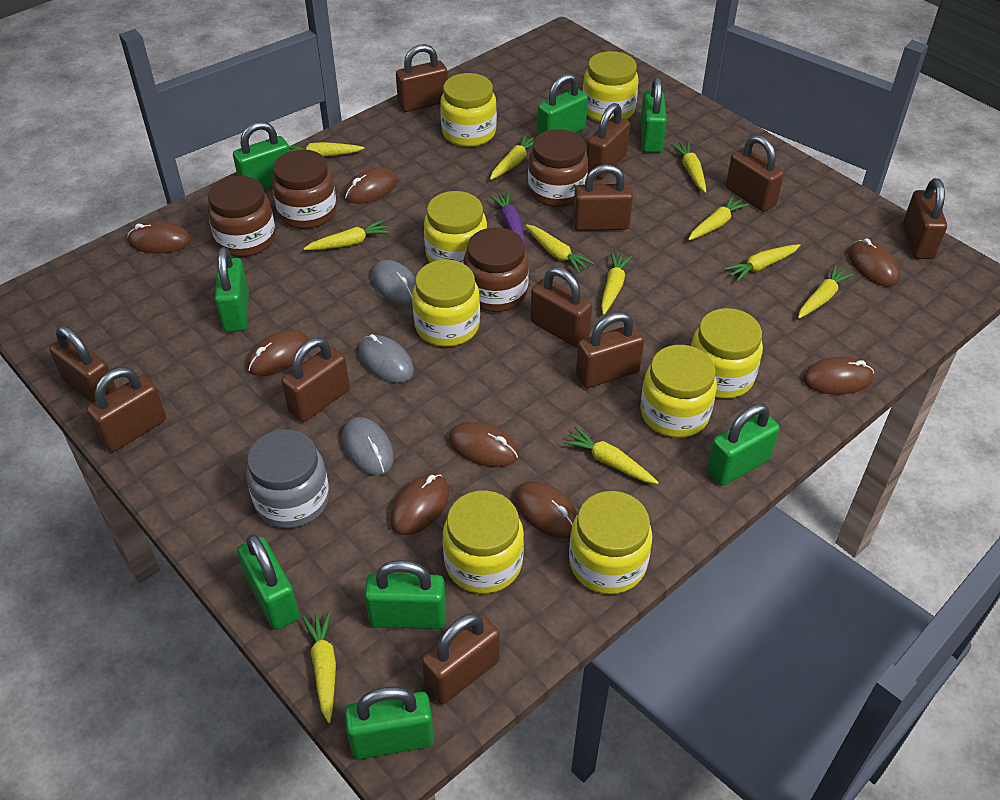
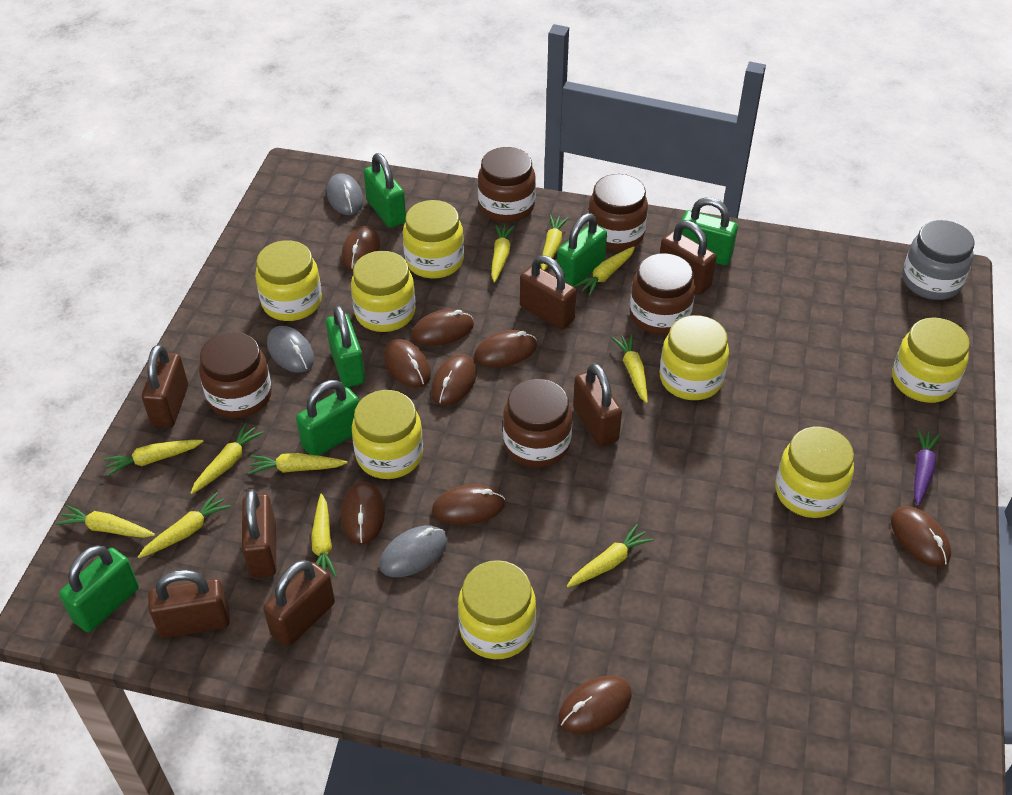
brown jar: 4 -> 5
brown mouse: 8 -> 9
brown padlock: 11 -> 7
green padlock: 8 -> 6

